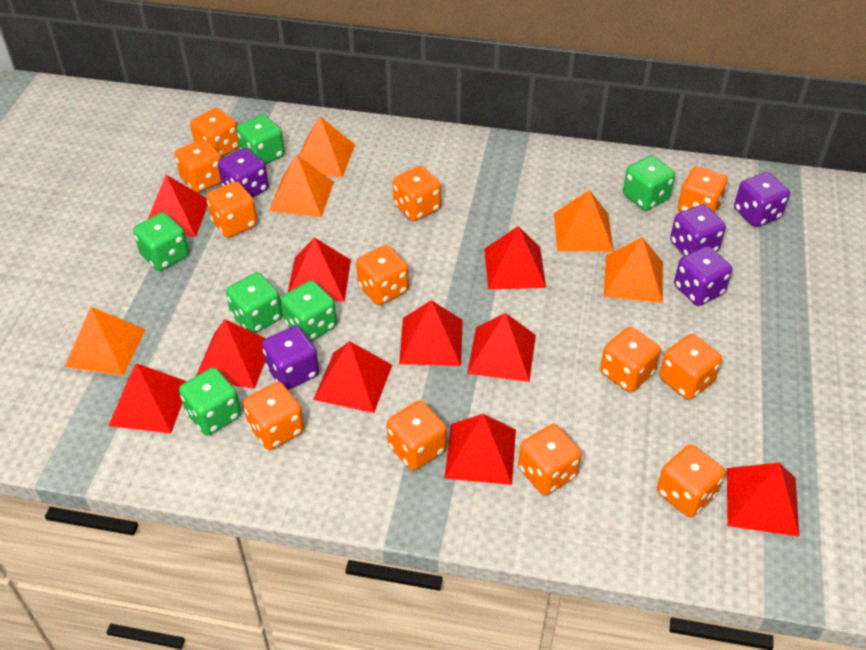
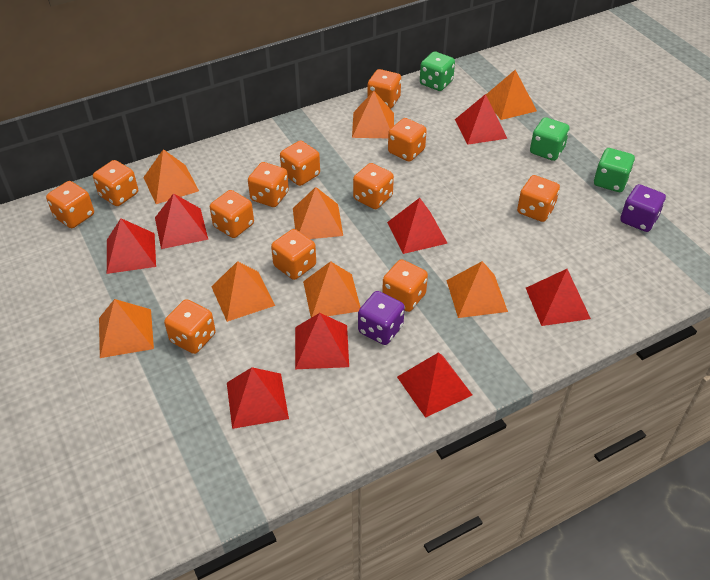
green dice: 6 -> 3
orange pyramid: 5 -> 8
purple dice: 5 -> 2
red pyramid: 10 -> 8

